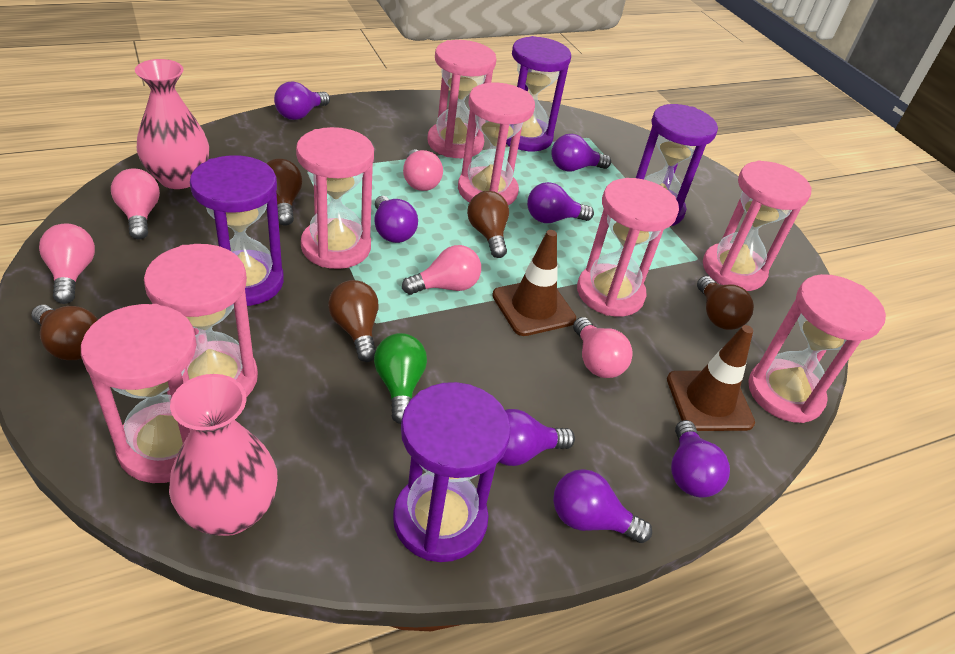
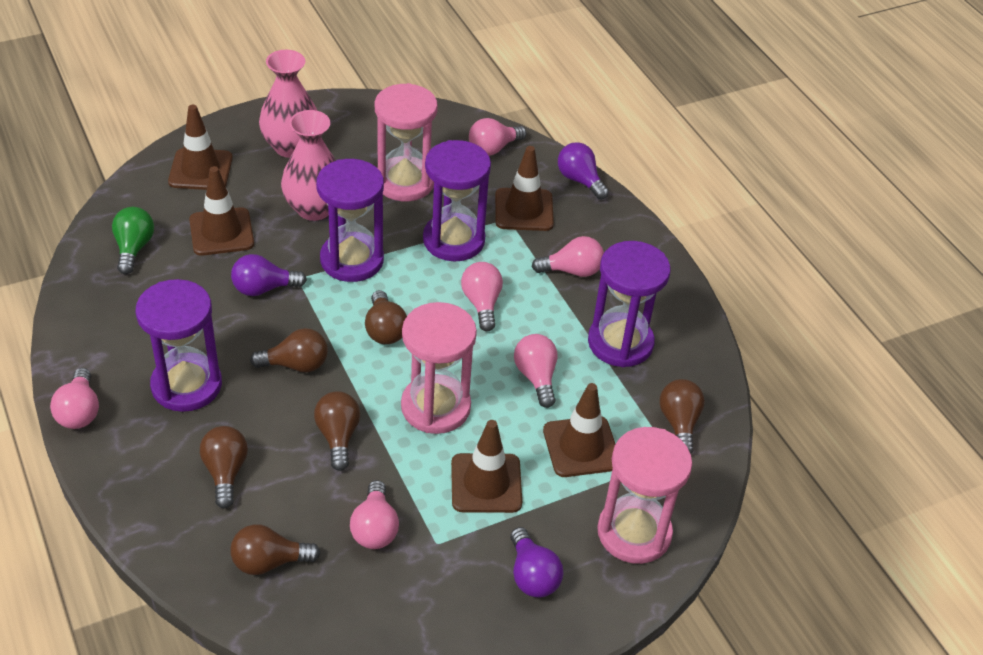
brown light bulb: 5 -> 6
brown traffic cone: 2 -> 5
pink hourglass: 8 -> 3
pink light bulb: 5 -> 6
purple light bulb: 7 -> 3

